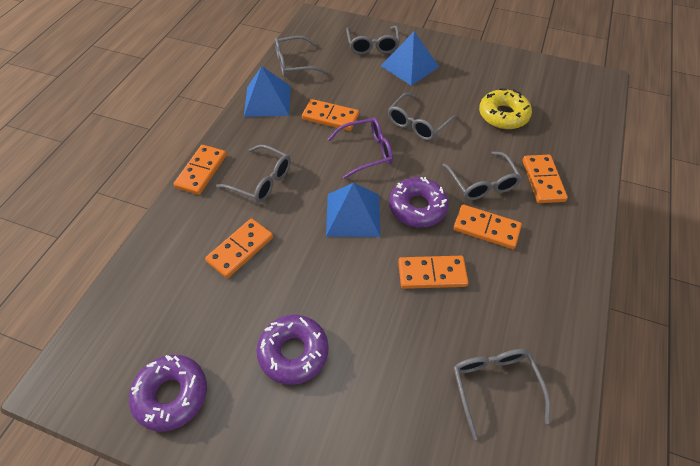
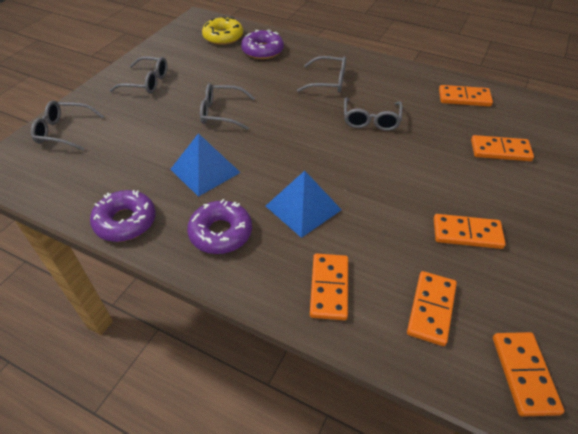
blue pyramid: 3 -> 2
grey glasses: 6 -> 5
purple glasses: 1 -> 0

